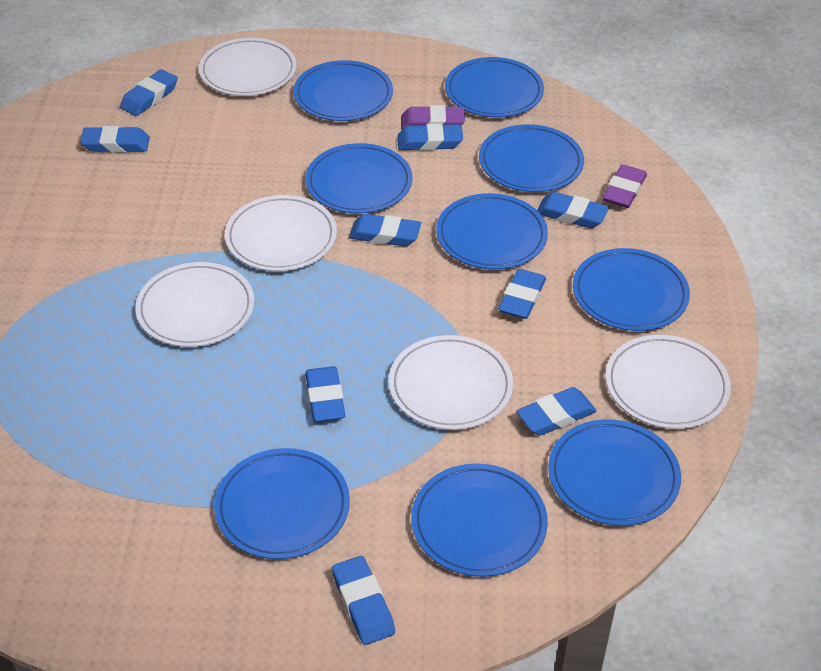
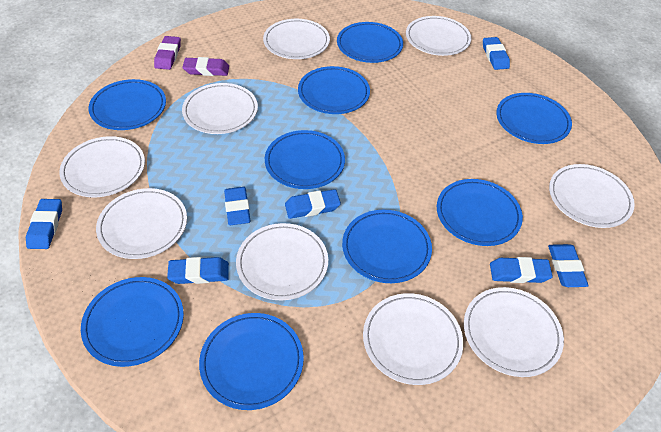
blue eraser: 9 -> 7
white plate: 5 -> 9

